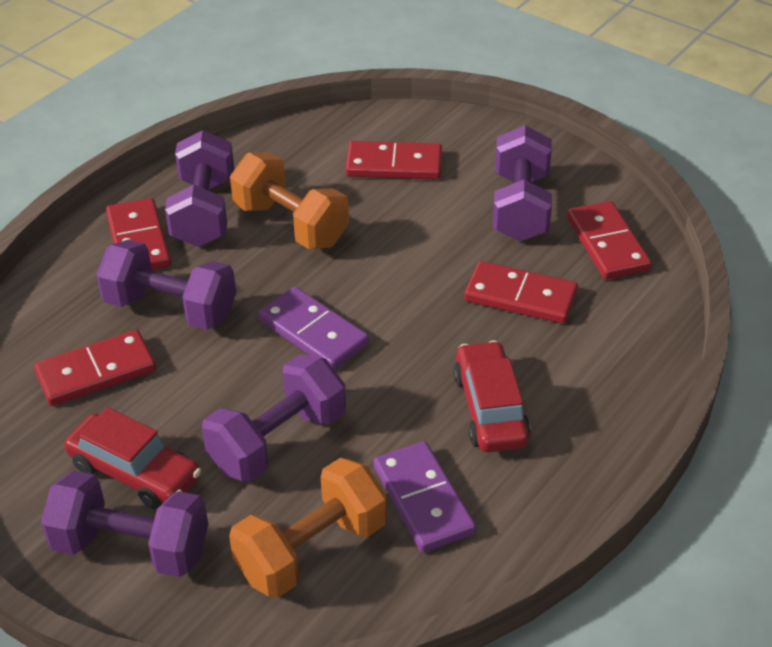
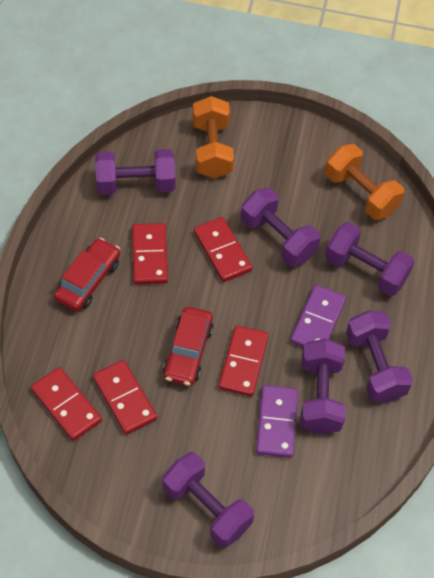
purple dumbbell: 5 -> 6

